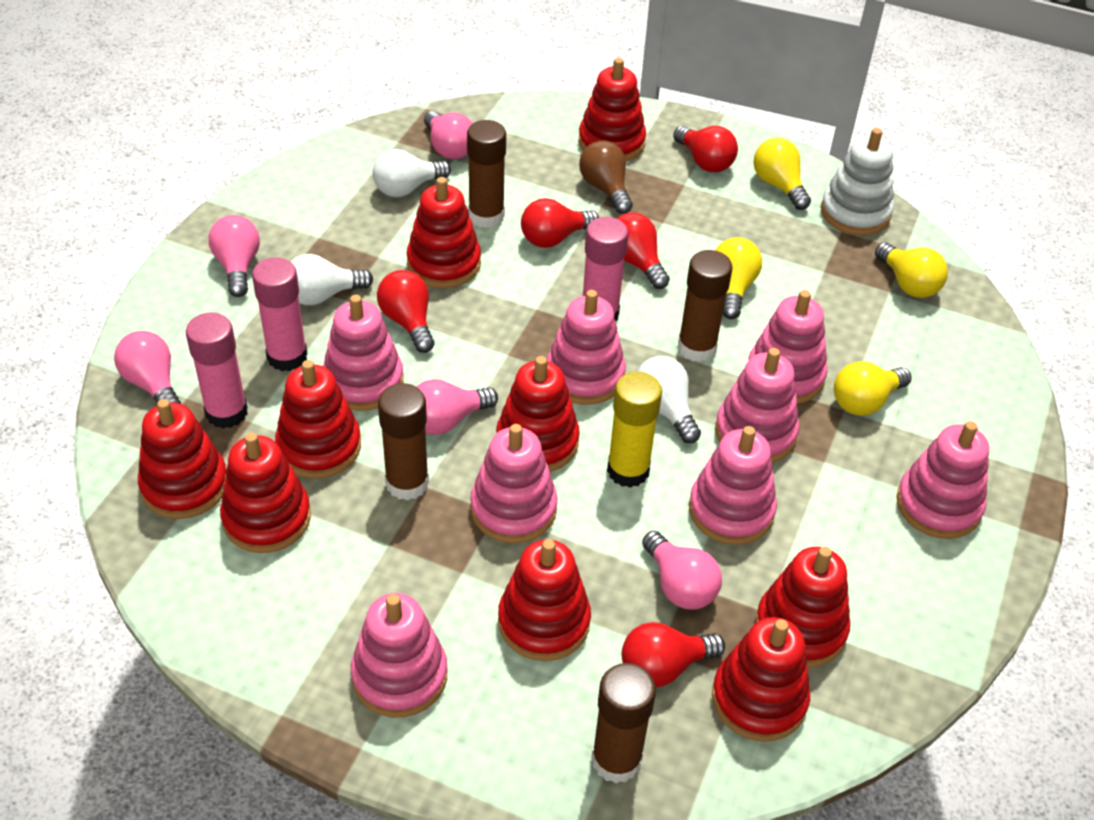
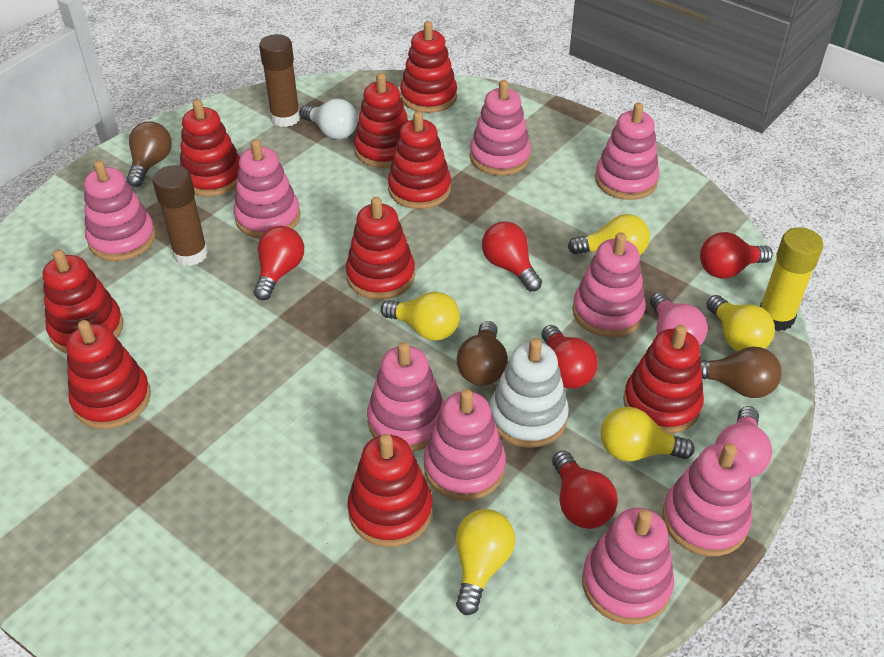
brown glue stick: 4 -> 2
brown light bulb: 1 -> 3
pink glue stick: 3 -> 0
pink light bulb: 5 -> 2
pink stacking toy: 8 -> 9
white light bulb: 3 -> 1
yellow light bulb: 4 -> 5

